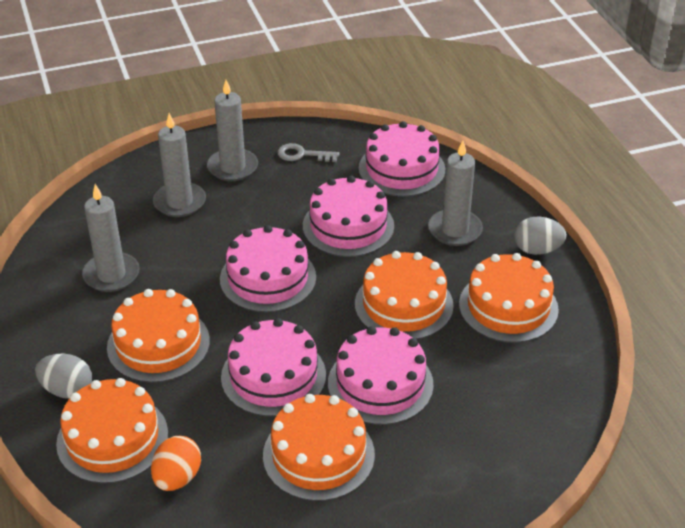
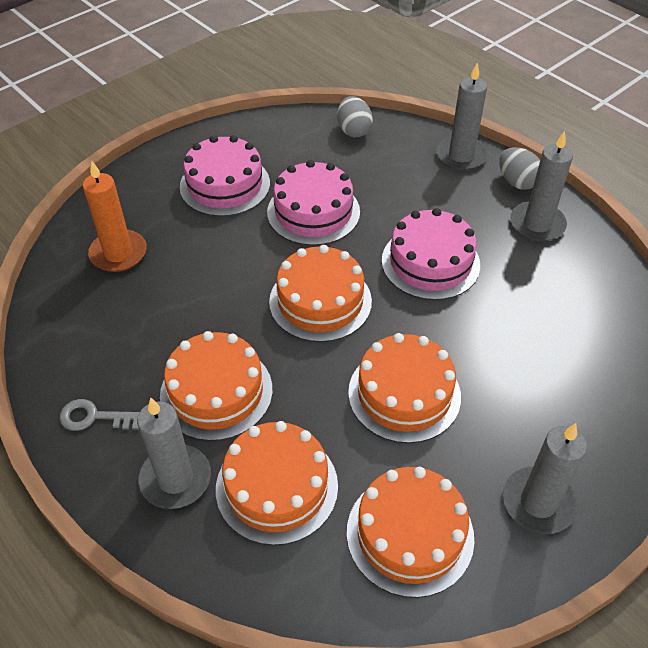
orange candle: 0 -> 1
orange egg: 1 -> 0
pink cake: 5 -> 3

